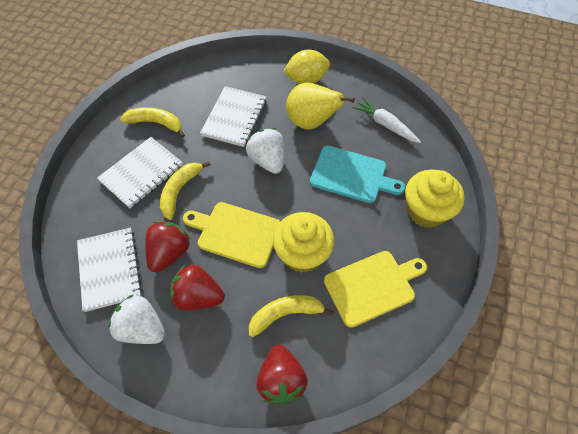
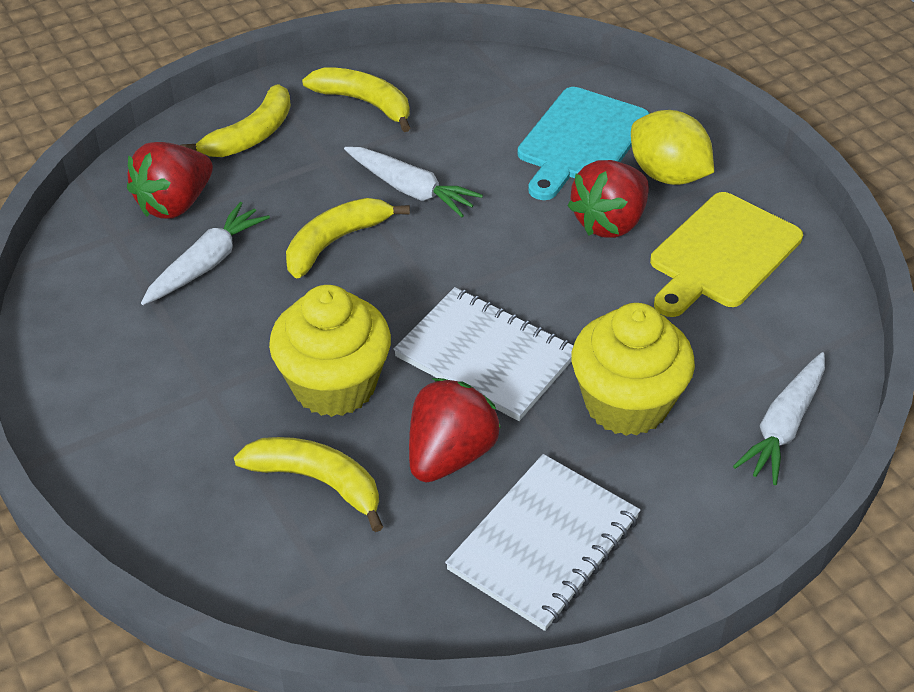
white carrot: 1 -> 3
white notebook: 3 -> 2
white strawberry: 2 -> 0
yellow banana: 3 -> 4
yellow cutting board: 2 -> 1
yellow pear: 1 -> 0

